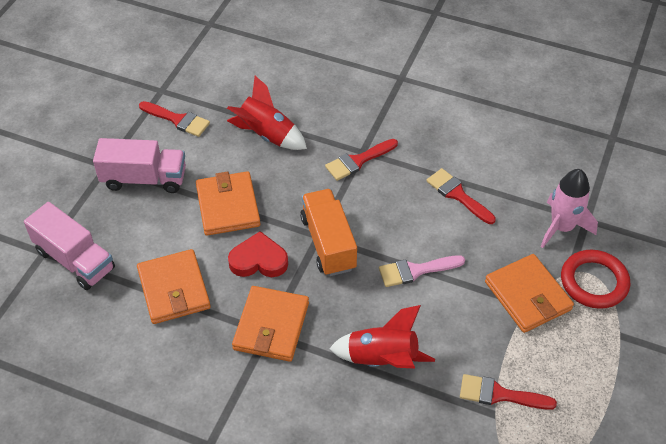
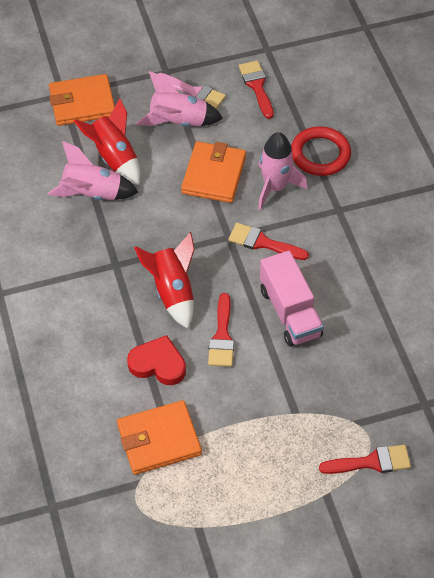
orange truck: 1 -> 0
orange wallet: 4 -> 3
pink rocket: 1 -> 3
pink truck: 2 -> 1

